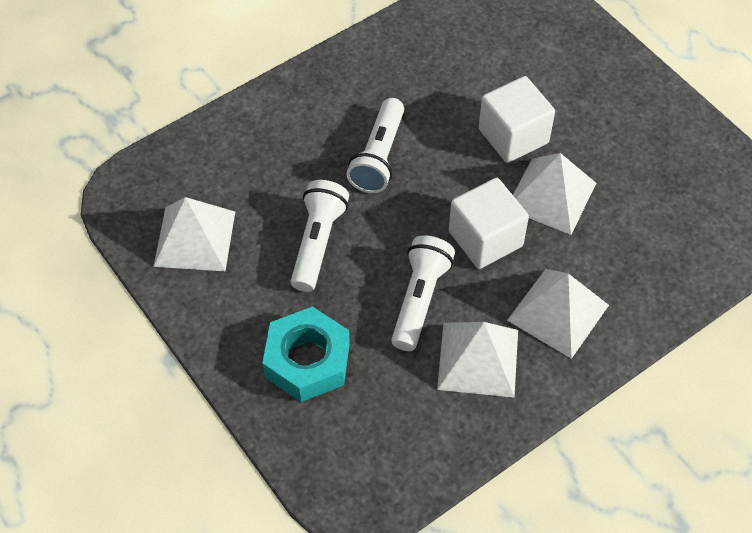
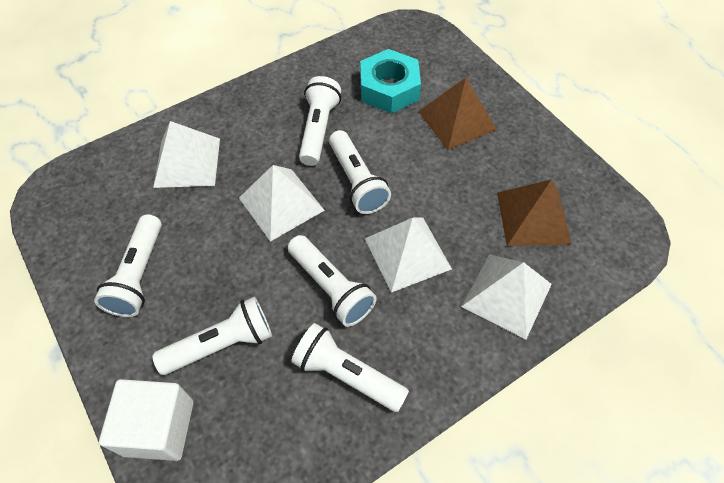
brown pyramid: 0 -> 2
white cube: 2 -> 1
white flashlight: 3 -> 6

